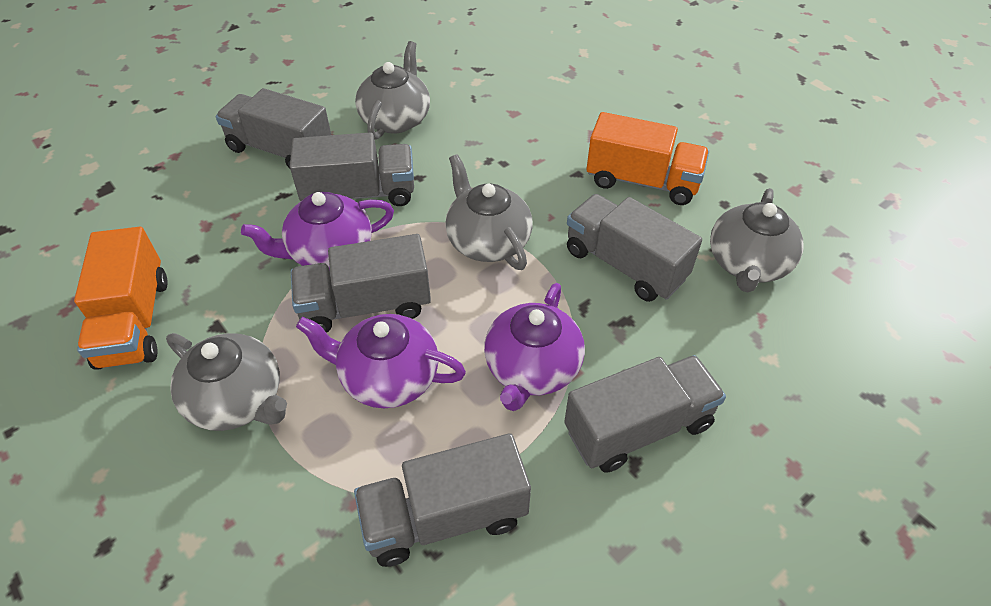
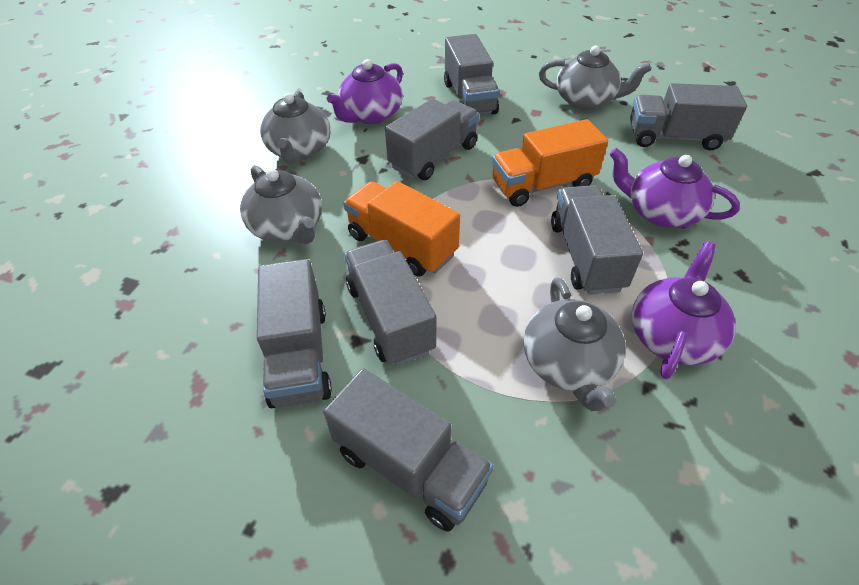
grey truck: 6 -> 7

